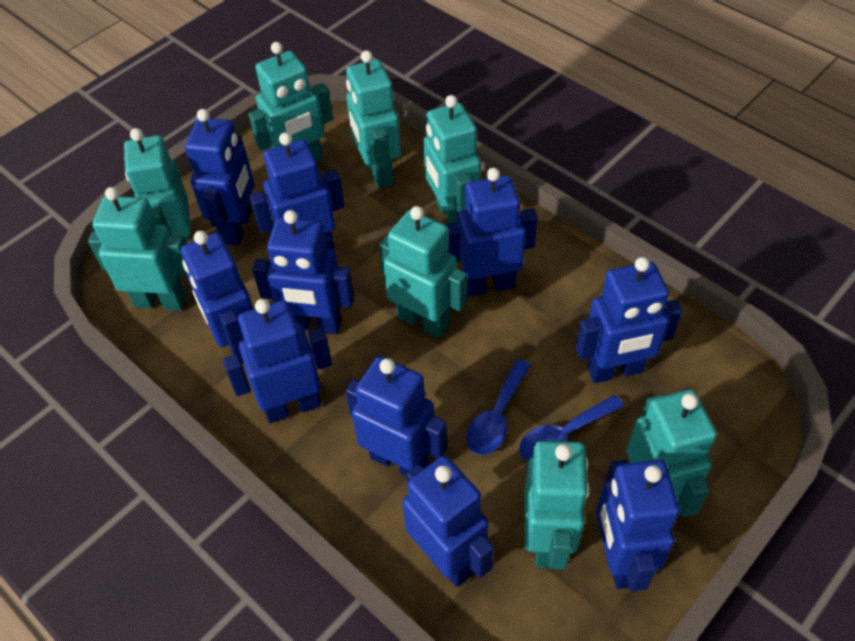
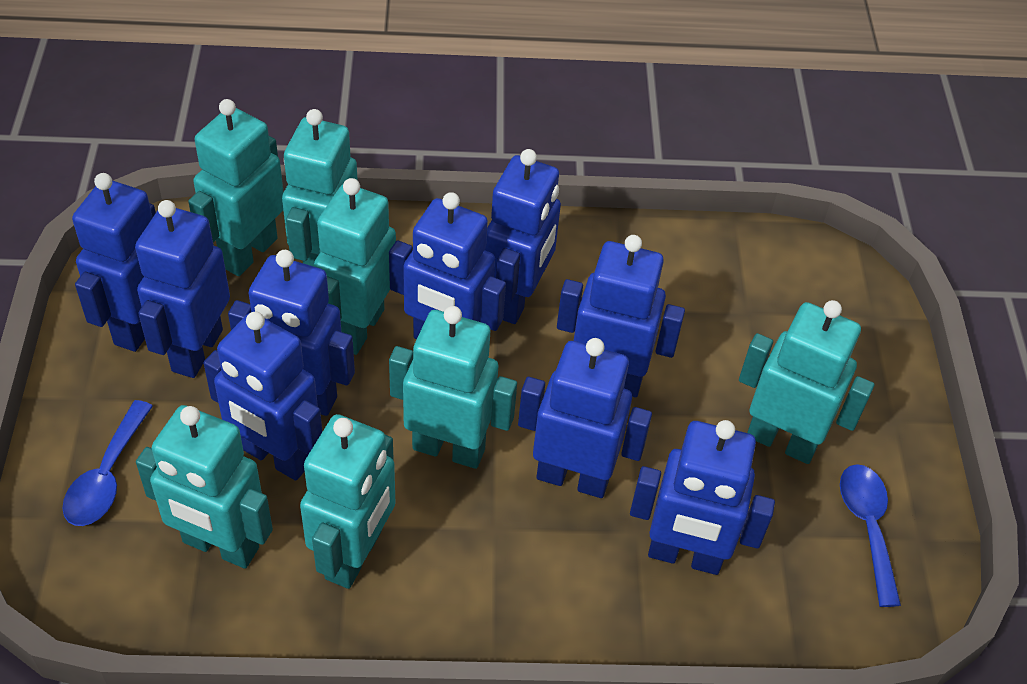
blue robot: 10 -> 9
turquoise robot: 8 -> 7

